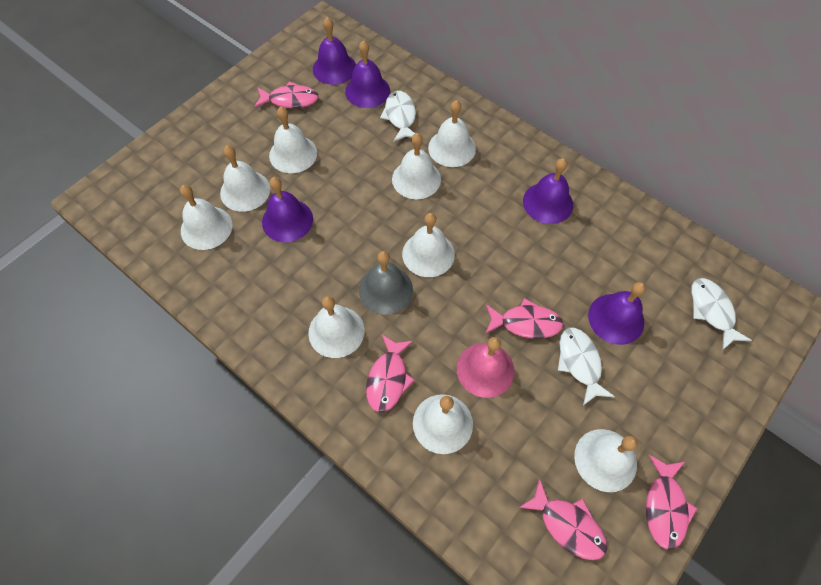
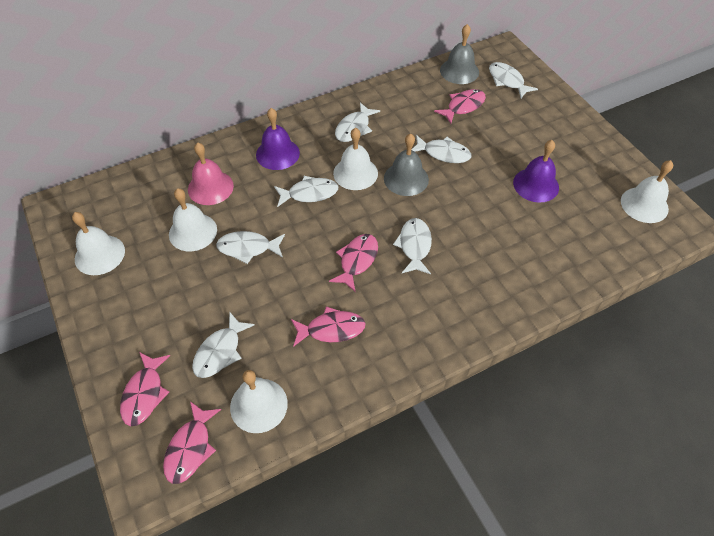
grey bell: 1 -> 2
purple bell: 5 -> 2
white bell: 9 -> 5
white fish: 3 -> 7

